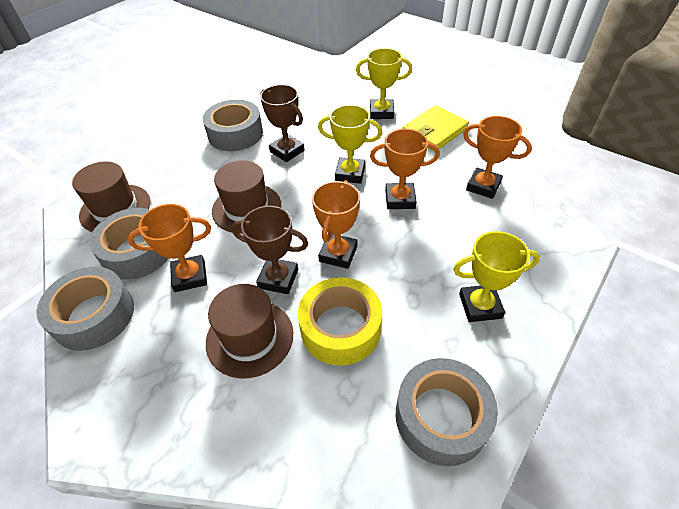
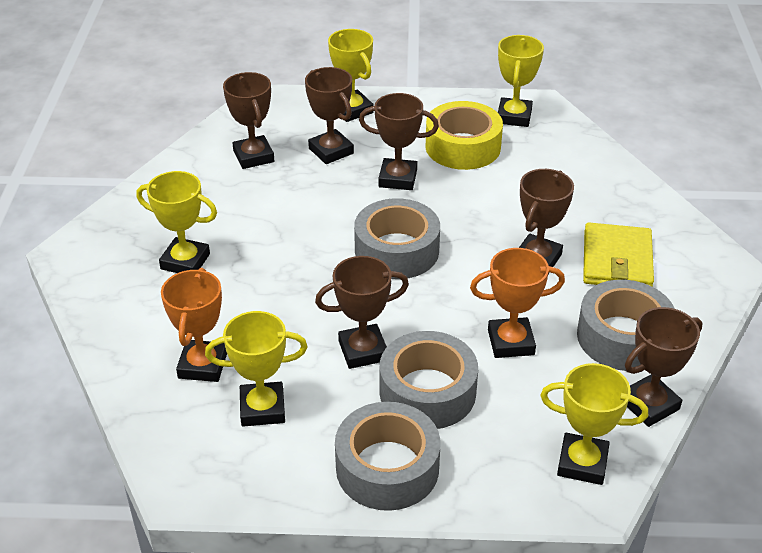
brown hat: 3 -> 0
brown trophy: 2 -> 6
orange trophy: 4 -> 2
yellow trophy: 3 -> 5

